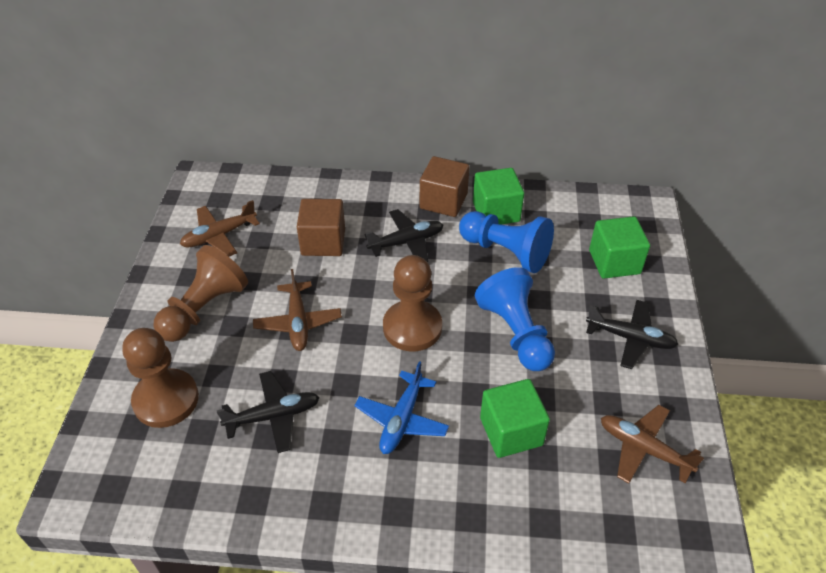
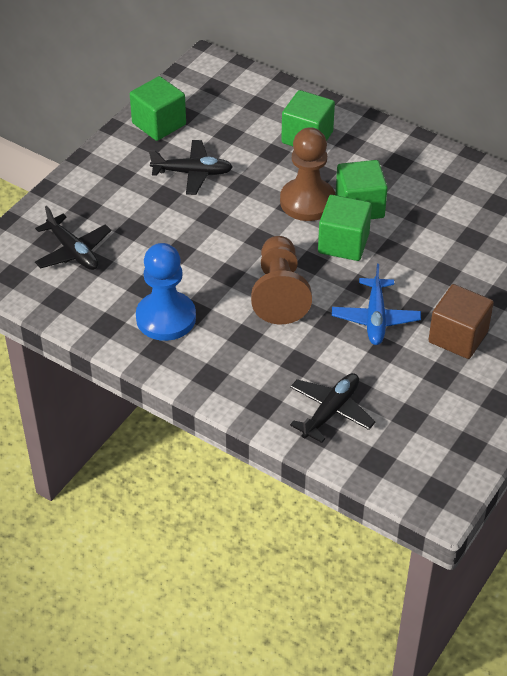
blue pawn: 2 -> 1
brown cube: 2 -> 1
brown pawn: 3 -> 2
brown plane: 3 -> 0
green cube: 3 -> 4

